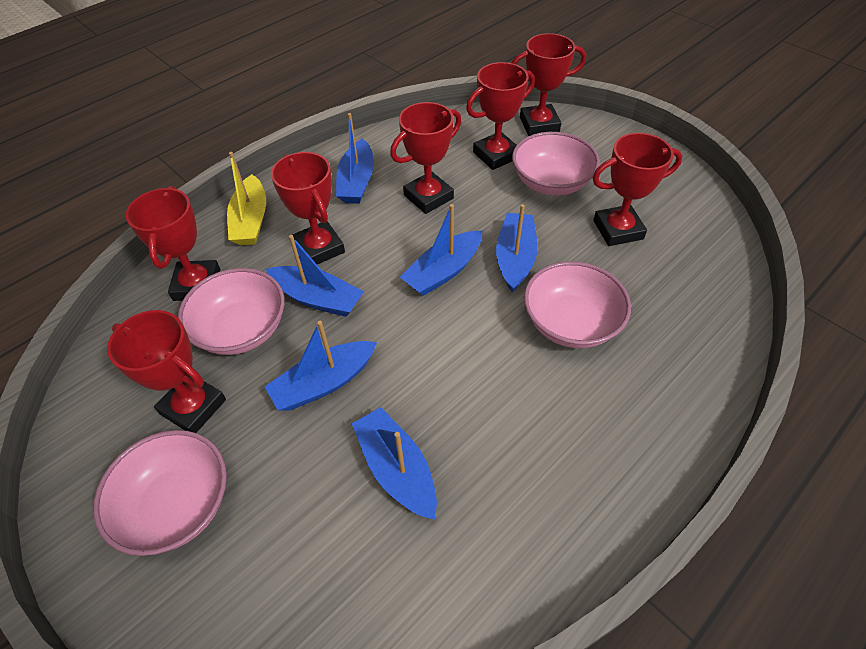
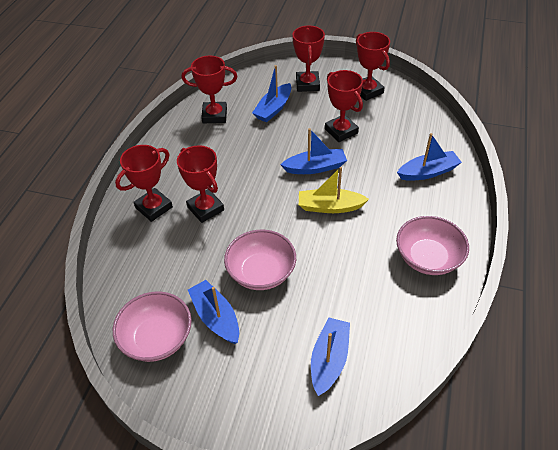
blue boat: 6 -> 5
pink bowl: 4 -> 3
red trophy: 7 -> 6

